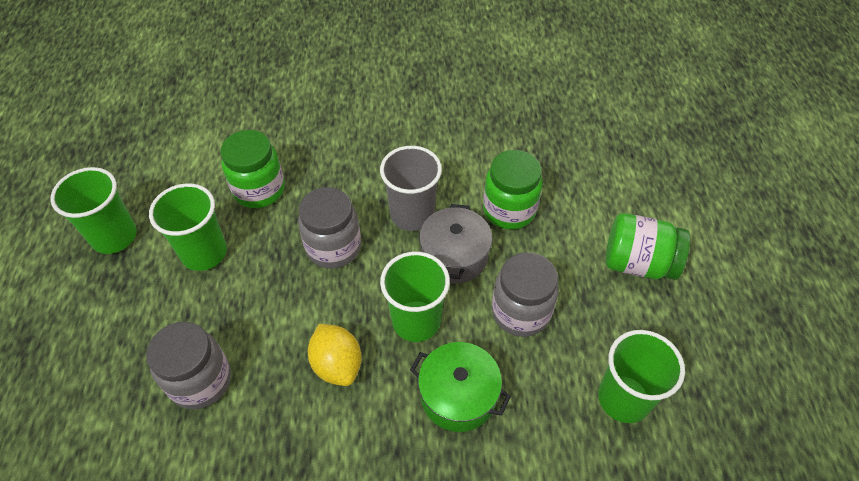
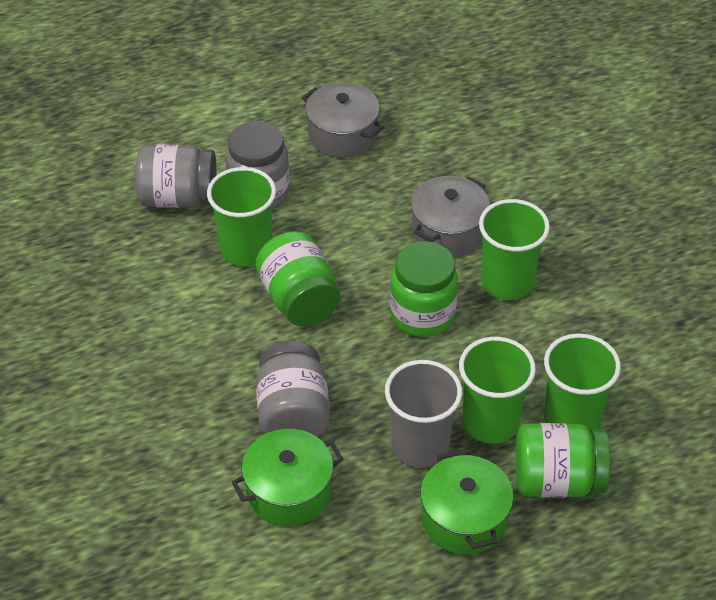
green pot: 1 -> 2
grey pot: 1 -> 2
yellow lemon: 1 -> 0

